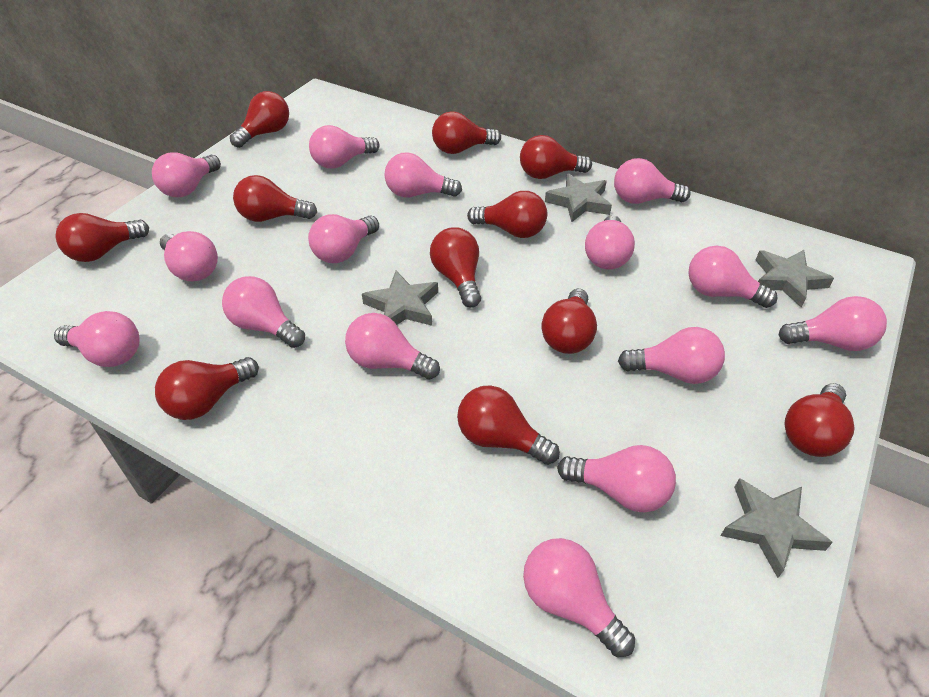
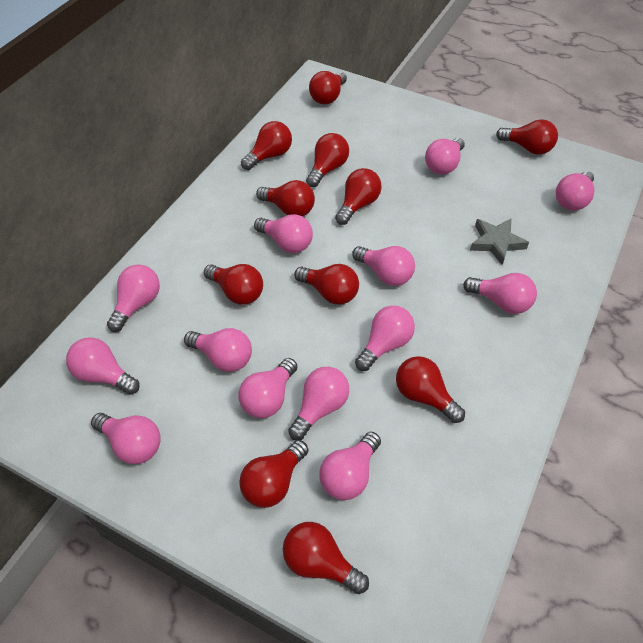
grey star: 4 -> 1
pink light bulb: 15 -> 13

